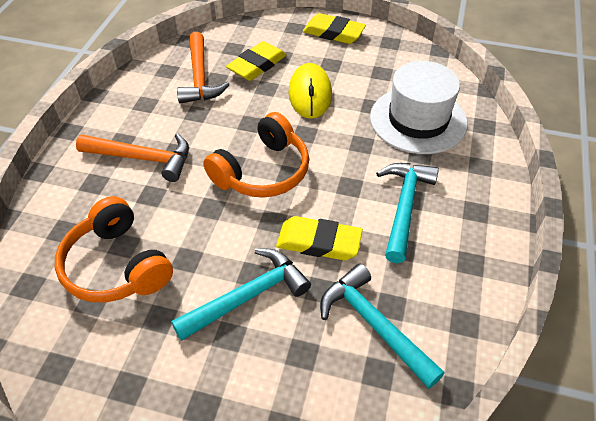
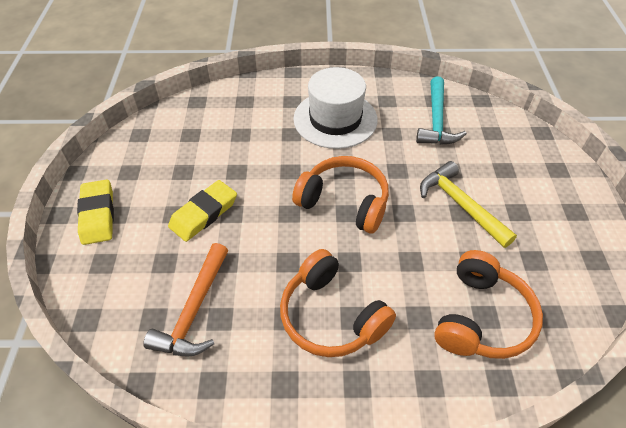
orange hammer: 2 -> 1
orange headphones: 2 -> 3
turquoise hammer: 3 -> 1
yellow eraser: 3 -> 2
yellow hammer: 0 -> 1
yellow mouse: 1 -> 0

